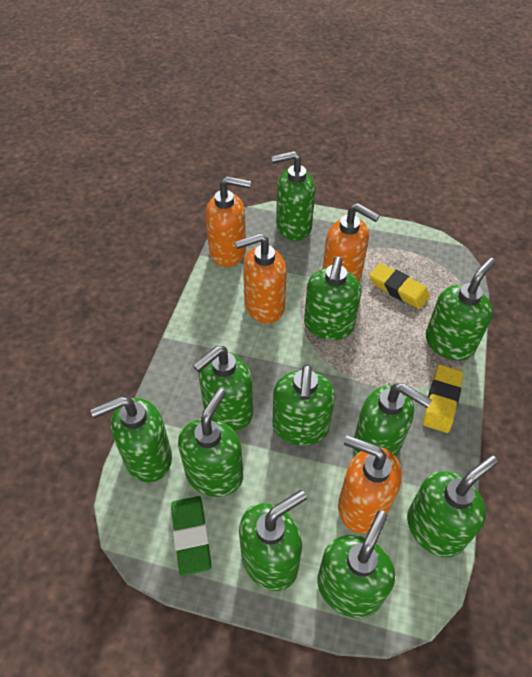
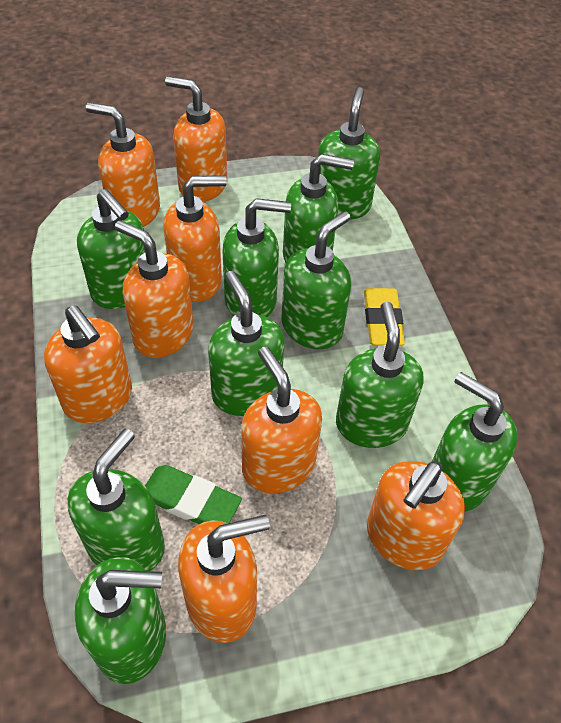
green soap dispenser: 11 -> 10
orange soap dispenser: 4 -> 8
yellow eraser: 2 -> 1

